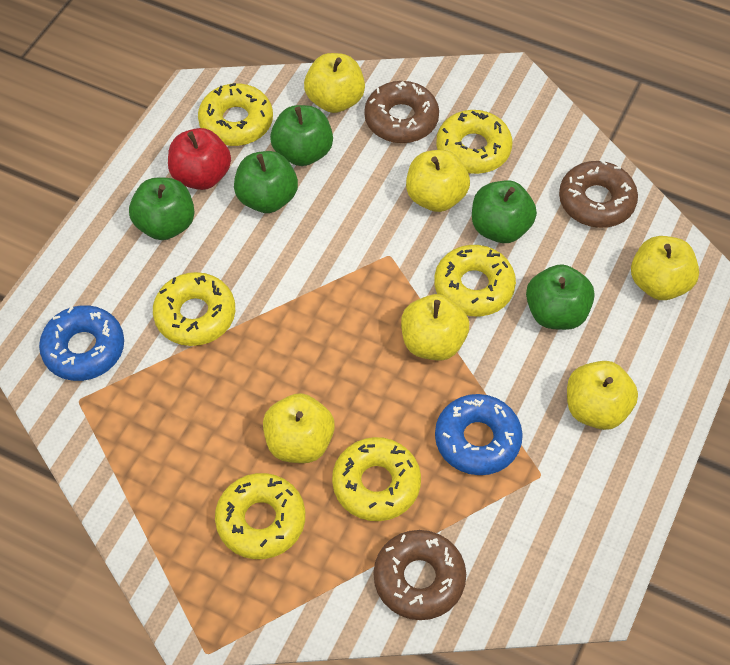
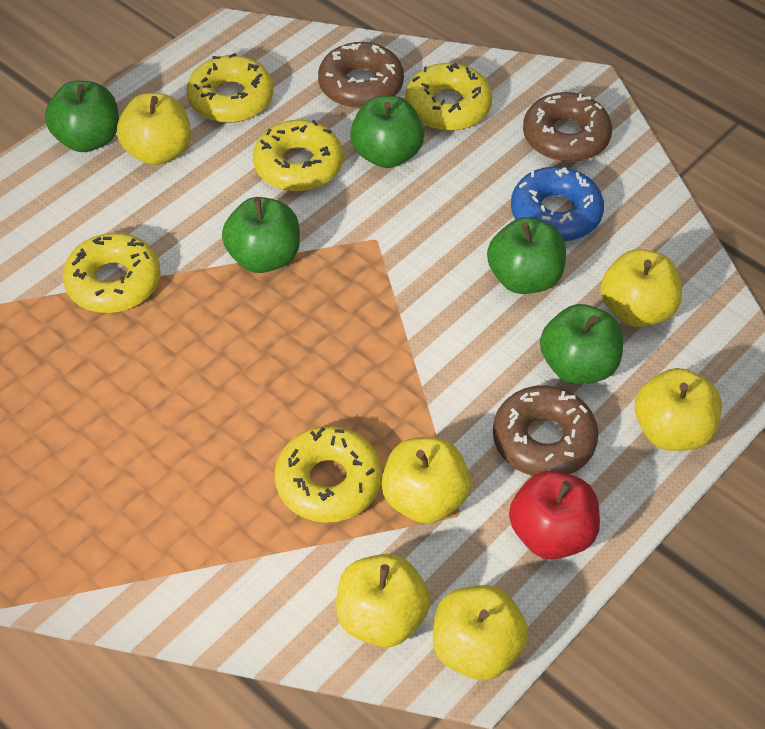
blue donut: 2 -> 1
yellow donut: 6 -> 5

